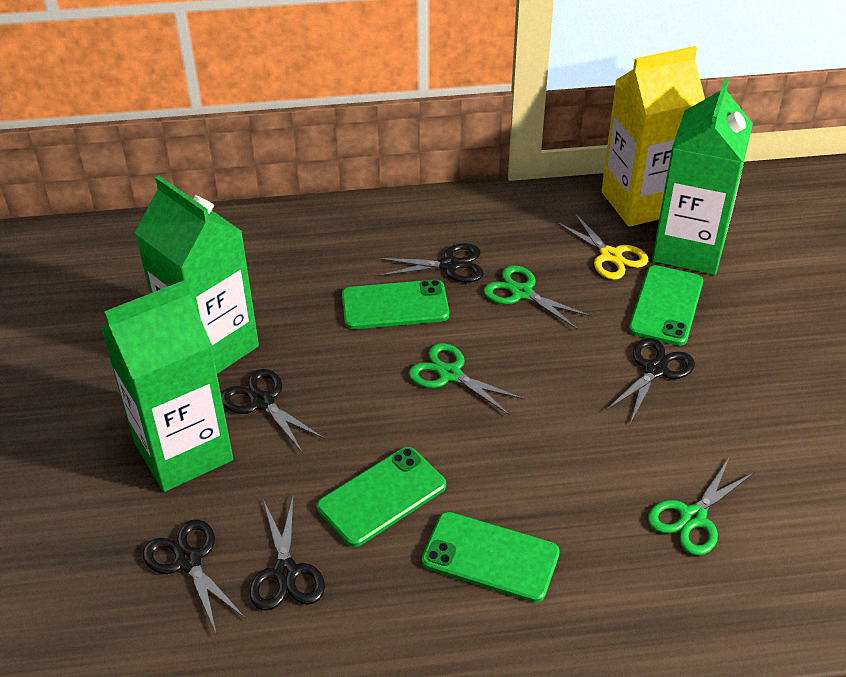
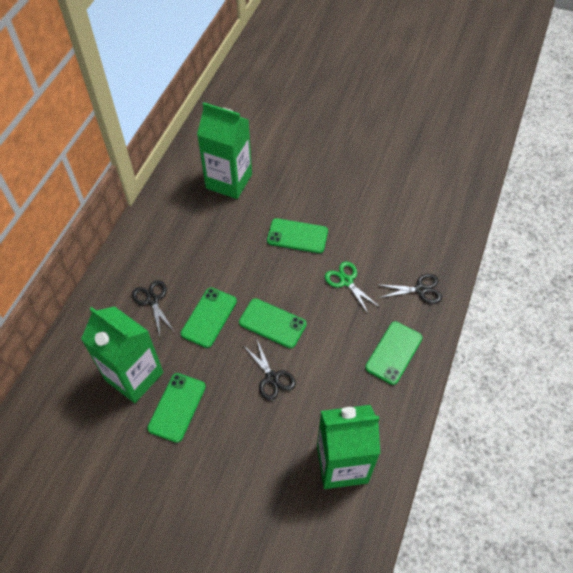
black scissors: 5 -> 3
green phone: 4 -> 5
green scissors: 3 -> 1
yellow carton: 1 -> 0
yellow scissors: 1 -> 0

